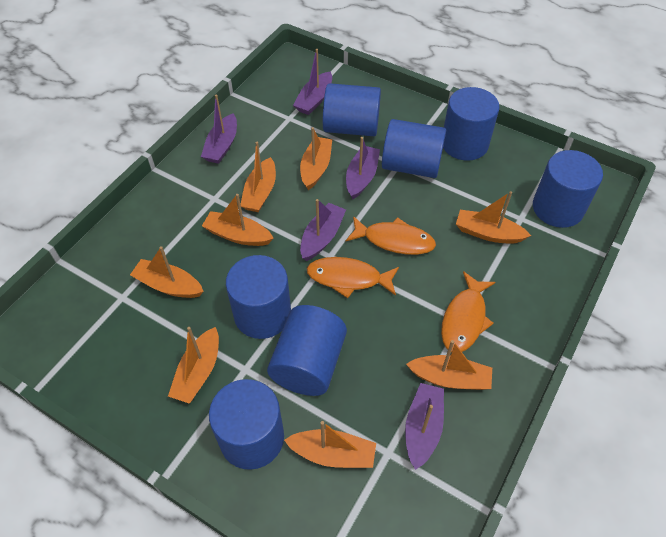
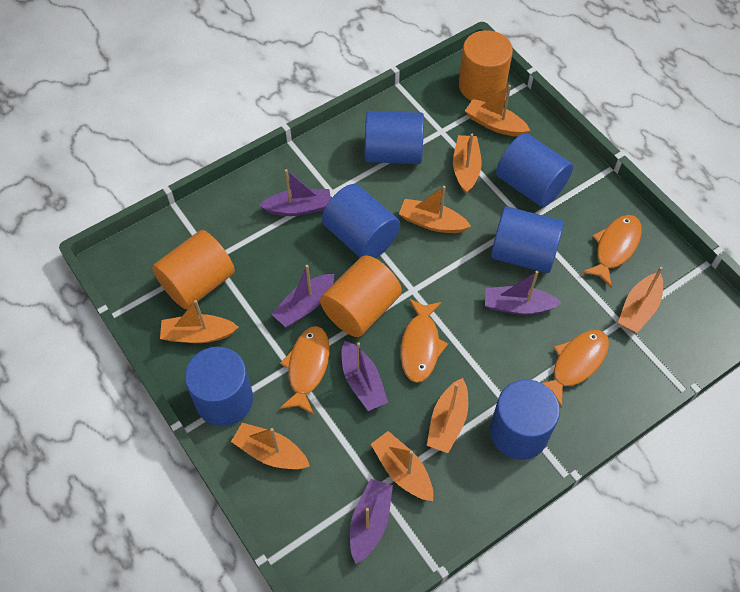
blue cylinder: 7 -> 6
orange cylinder: 0 -> 3
orange fish: 3 -> 4

